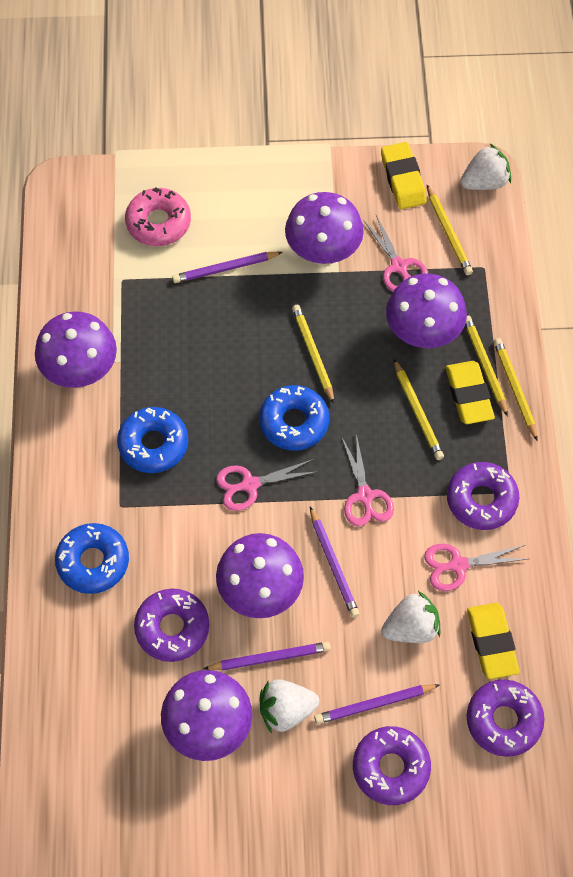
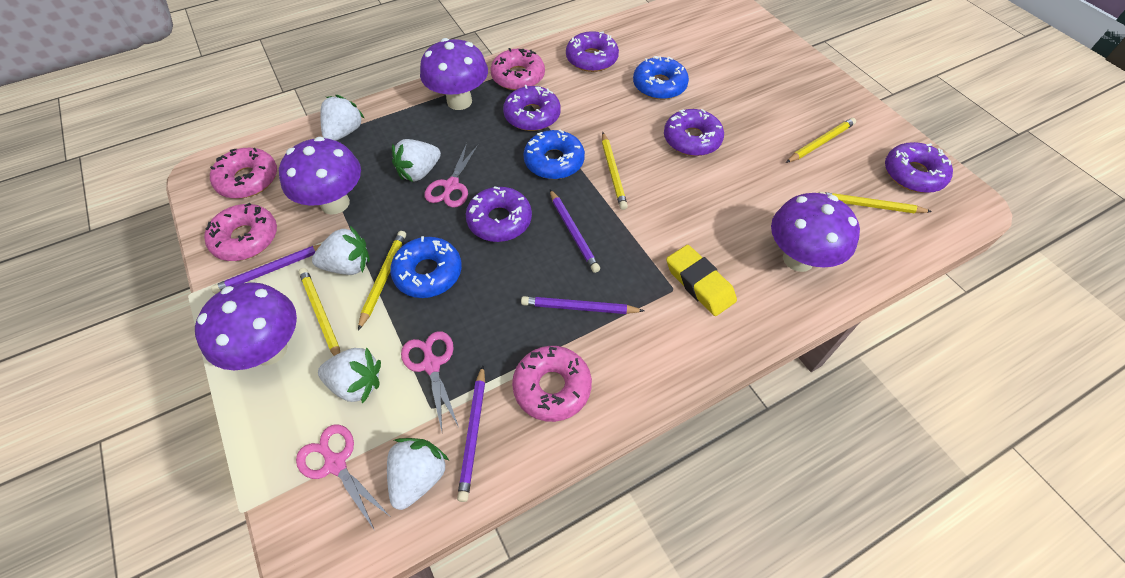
pink donut: 1 -> 4
pink scissors: 4 -> 3
purple donut: 4 -> 5
purple mushroom: 5 -> 4
white strawberry: 3 -> 5
yellow eraser: 3 -> 1

